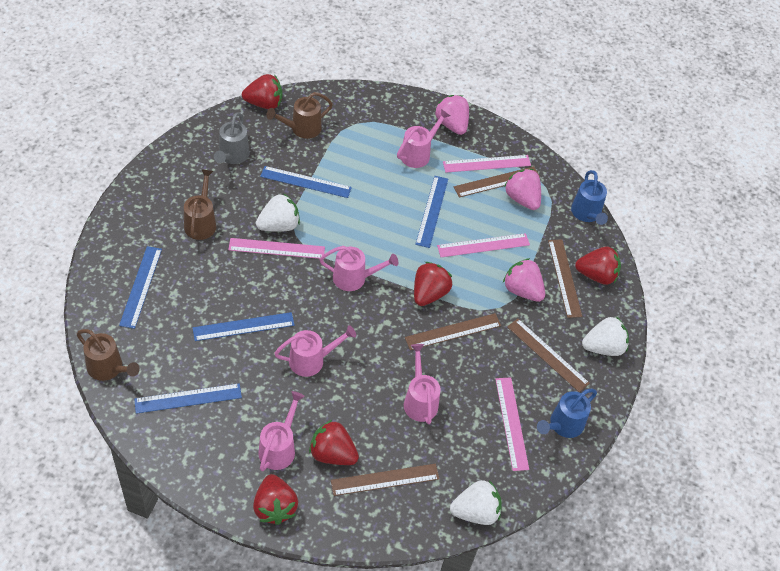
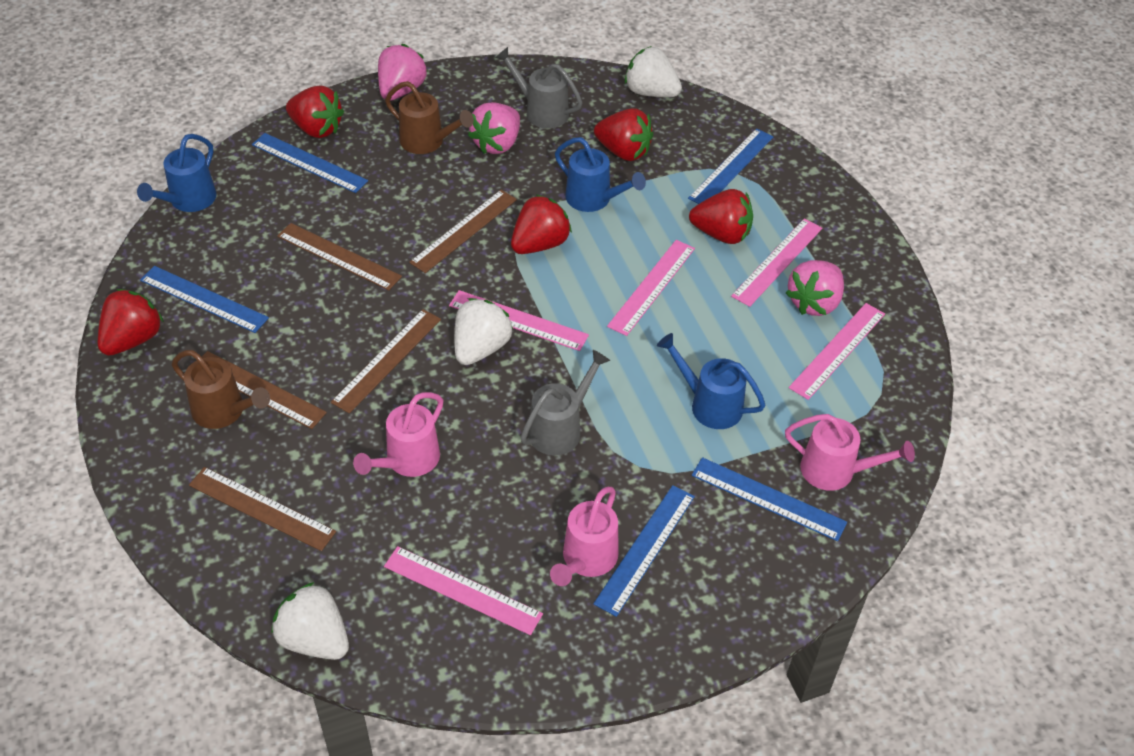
blue watering can: 2 -> 3
brown watering can: 3 -> 2
grey watering can: 1 -> 2
pink ruler: 4 -> 5
pink watering can: 5 -> 3

